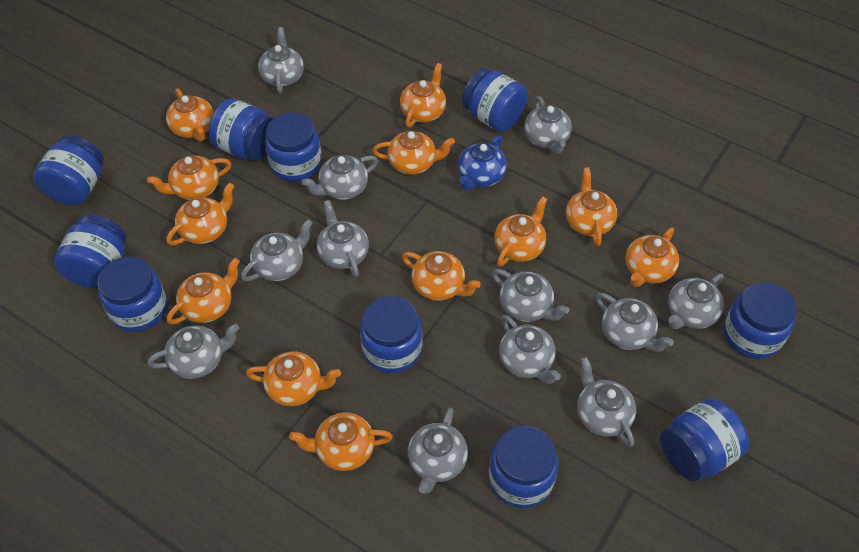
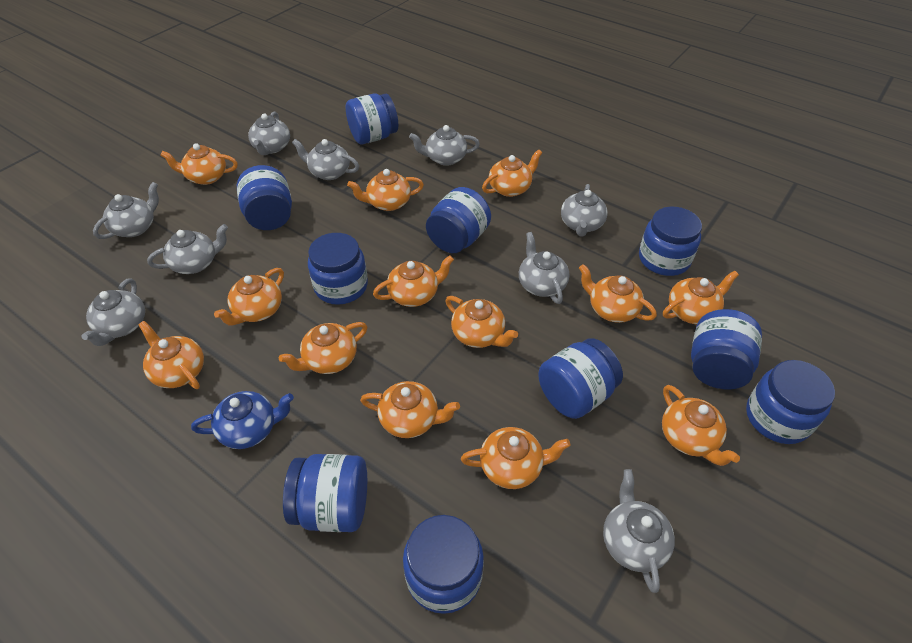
grey teapot: 12 -> 9
orange teapot: 12 -> 13

